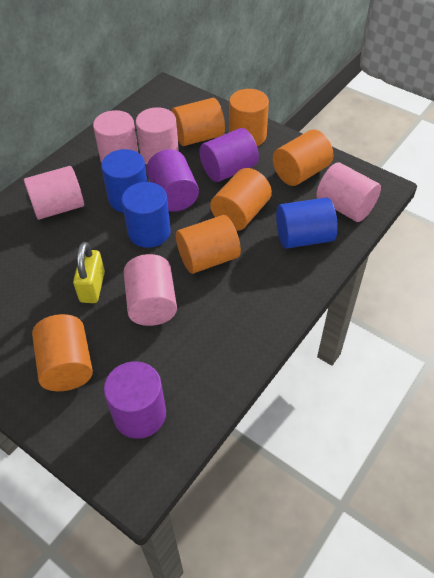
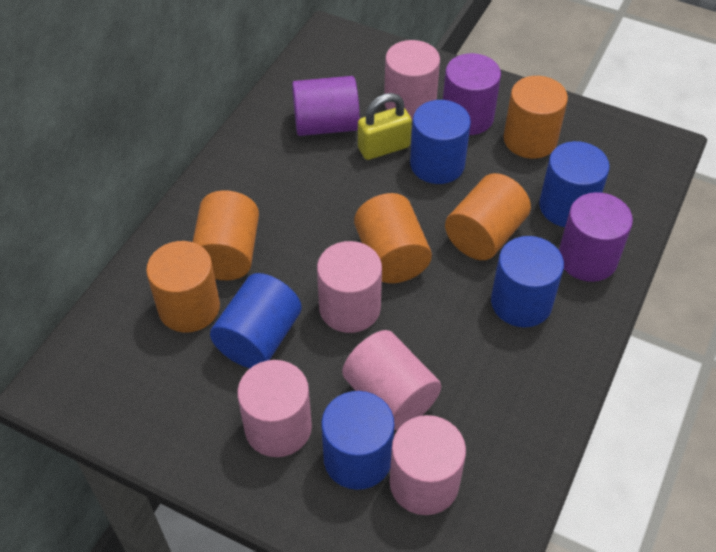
blue cylinder: 3 -> 5
orange cylinder: 6 -> 5

